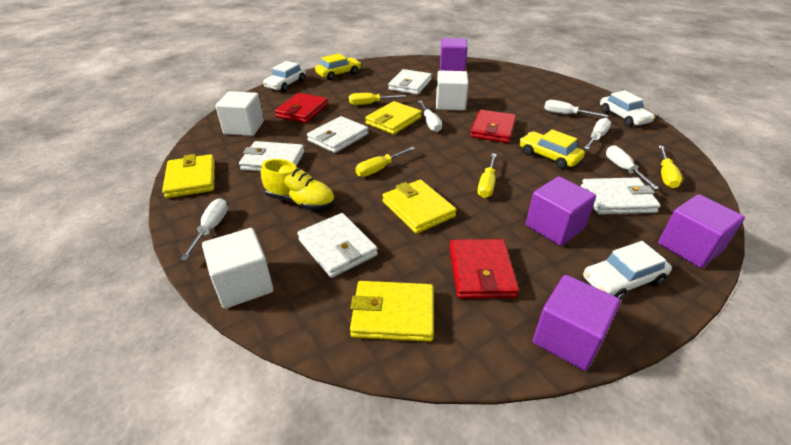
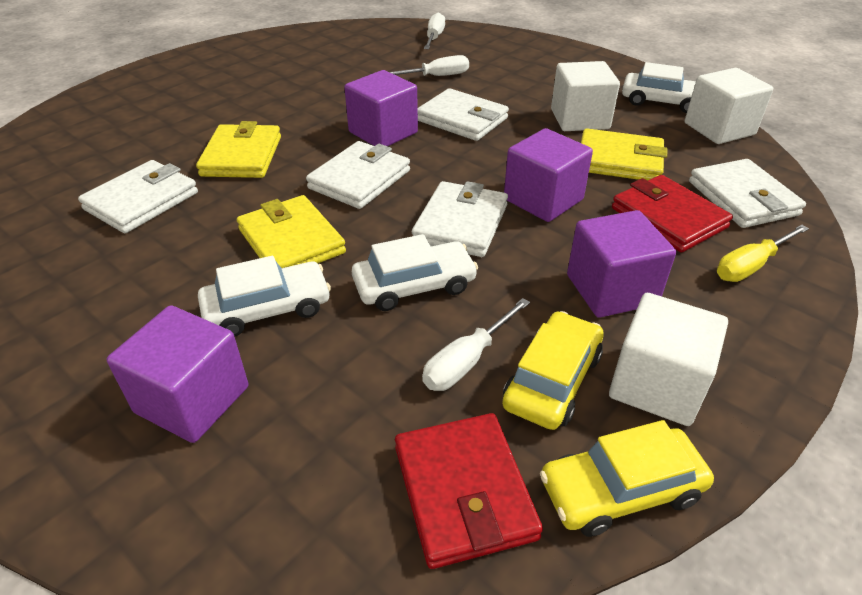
red wallet: 3 -> 2
white screwdriver: 5 -> 3
yellow screwdriver: 4 -> 1
yellow shoe: 1 -> 0
yellow wallet: 4 -> 3

